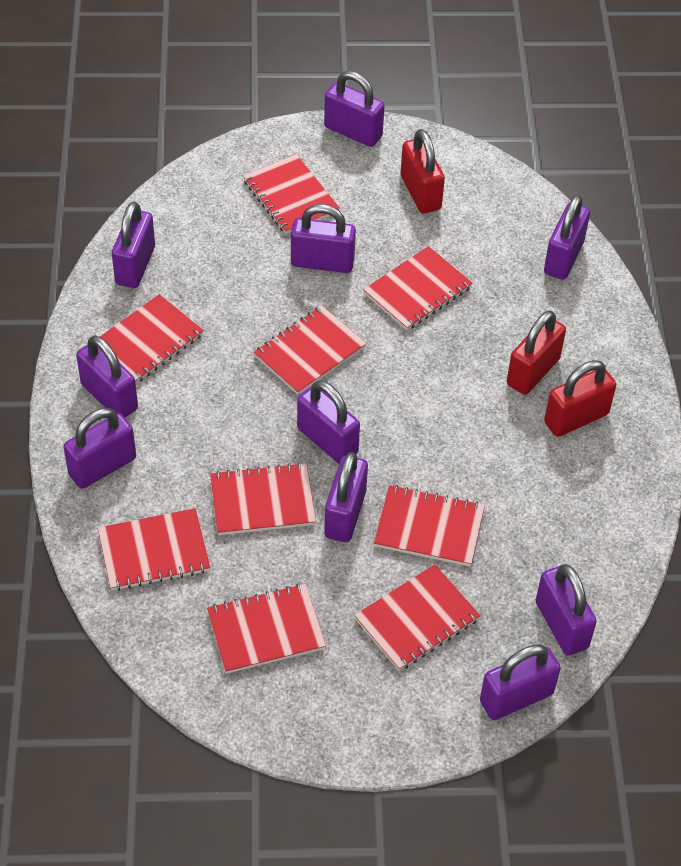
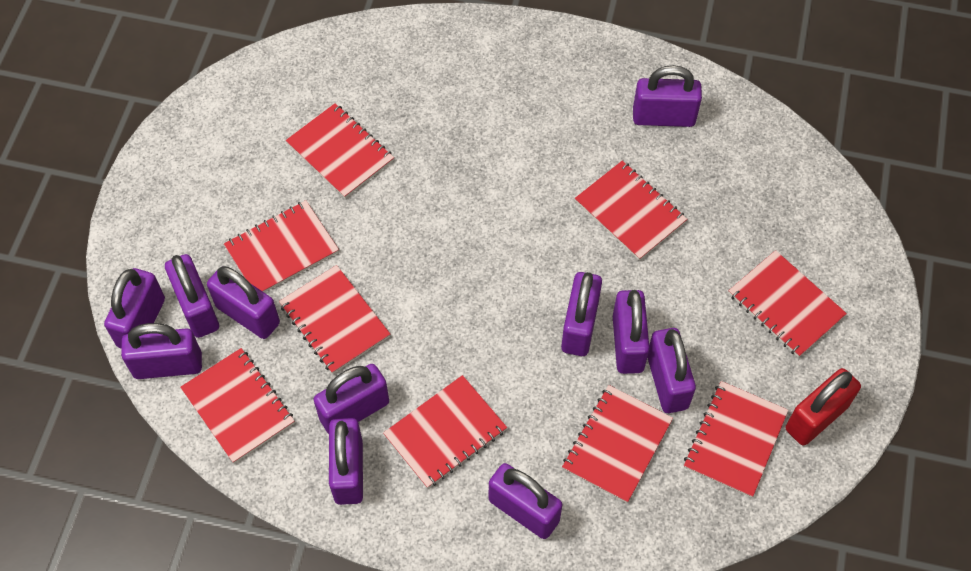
purple padlock: 10 -> 11
red padlock: 3 -> 1

